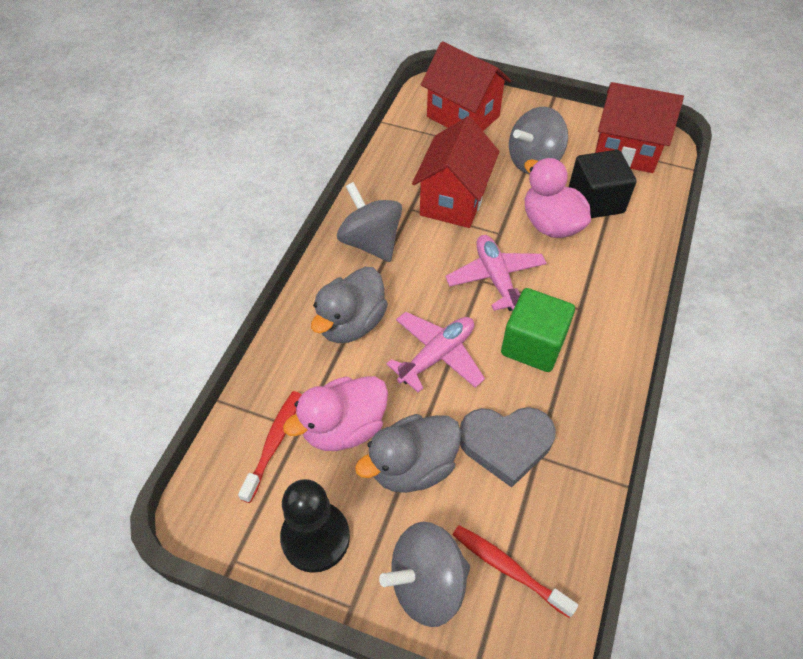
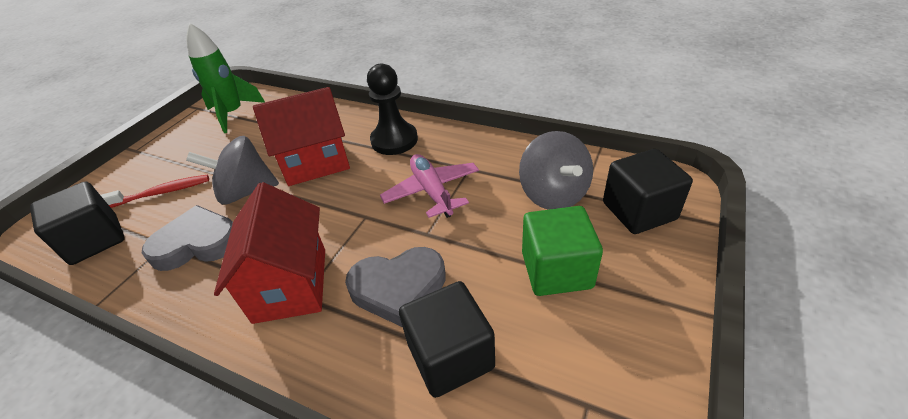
black cube: 1 -> 3
green rocket: 0 -> 1
grey duck: 2 -> 0
grey heart: 1 -> 2
grey spinning top: 3 -> 2
pink duck: 2 -> 0
pink plane: 2 -> 1
red house: 3 -> 2
red toothbrush: 2 -> 1

